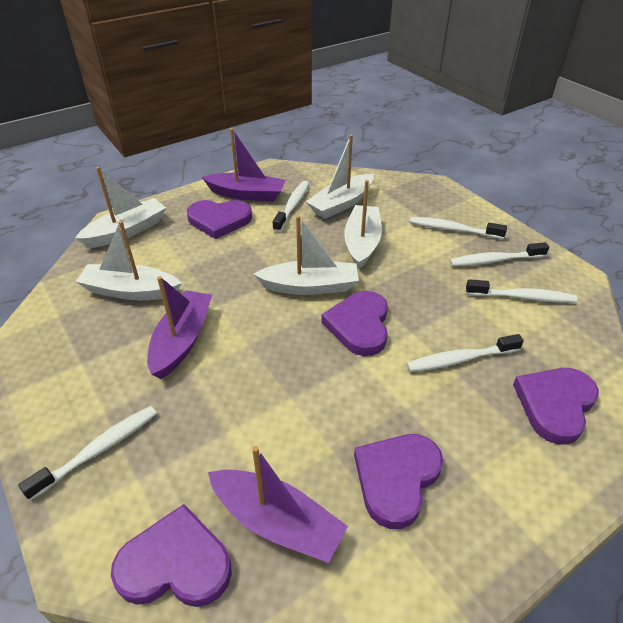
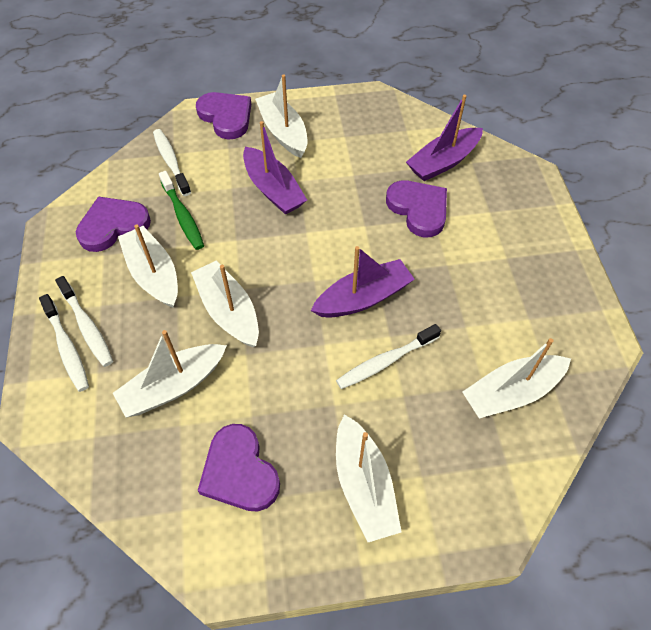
green toothbrush: 0 -> 1
purple heart: 5 -> 4
white boat: 5 -> 6
white toothbrush: 6 -> 4

